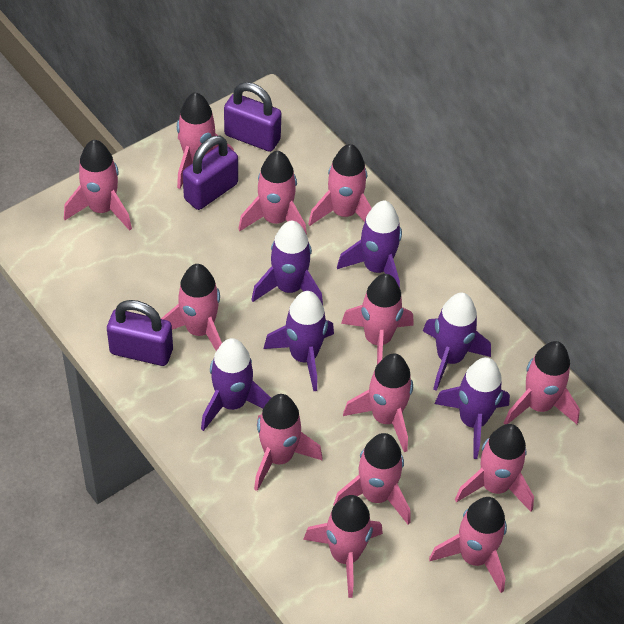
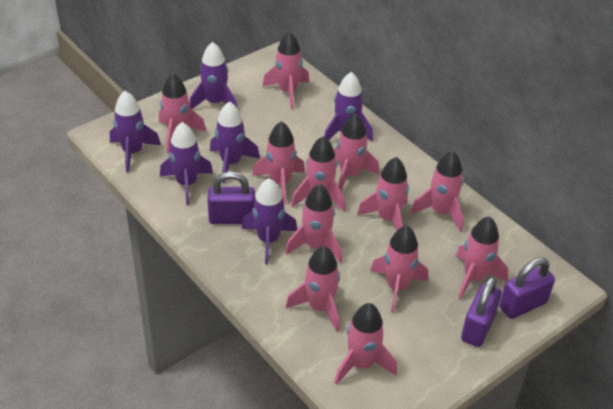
pink rocket: 13 -> 12

